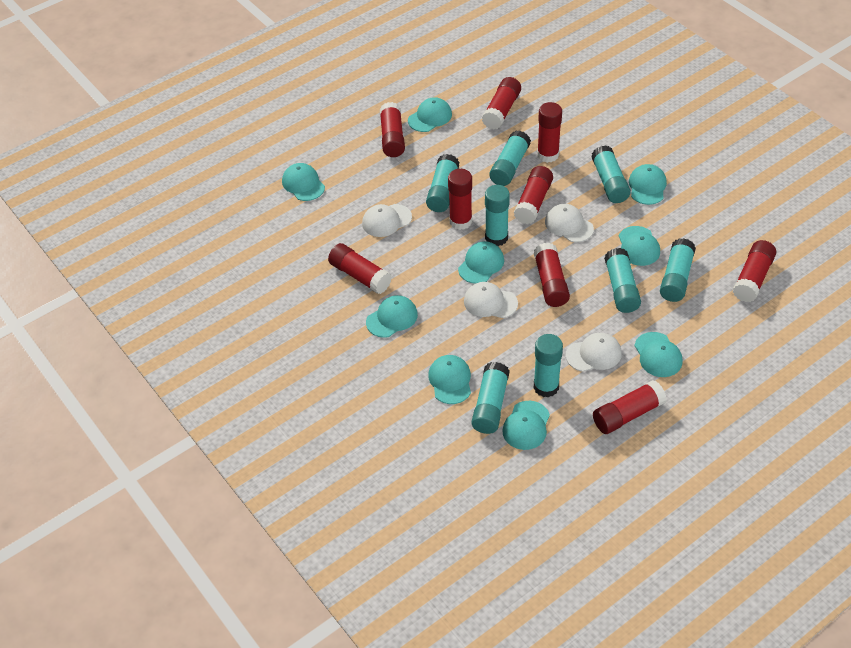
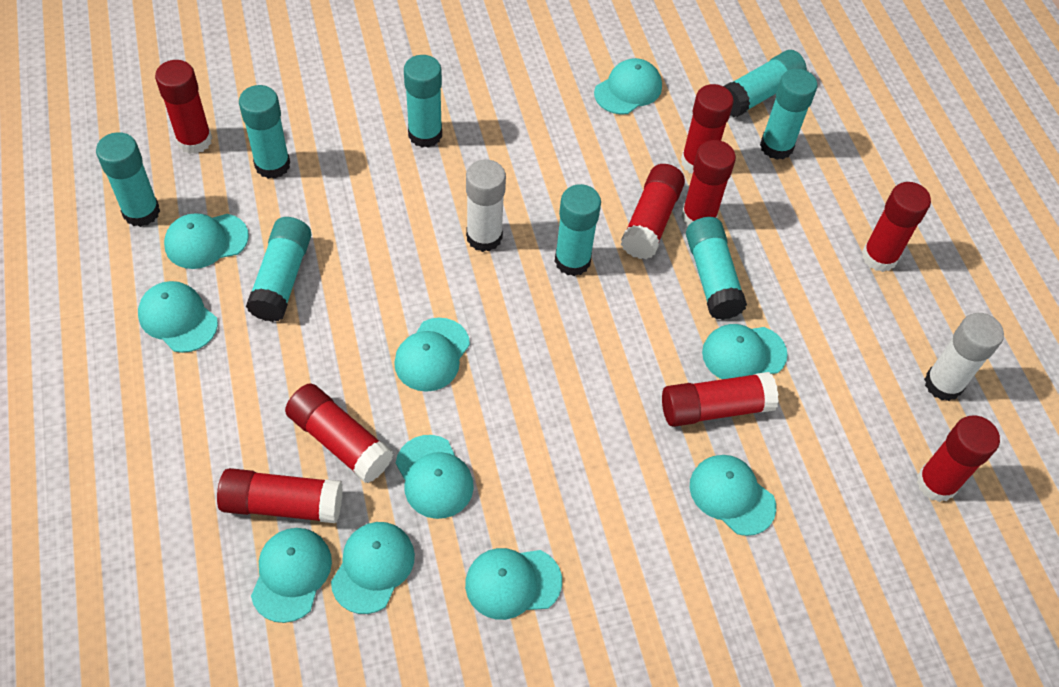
turquoise cap: 9 -> 10
white cap: 4 -> 0
white glue stick: 0 -> 2

